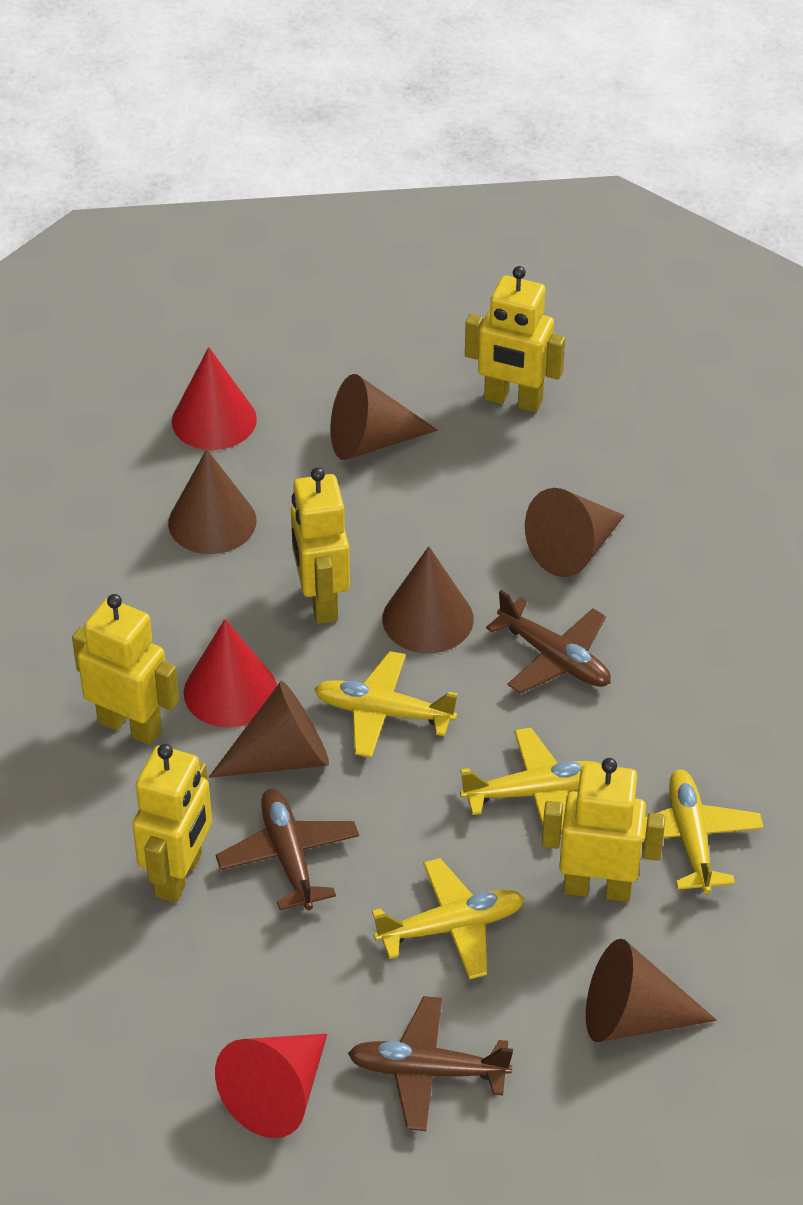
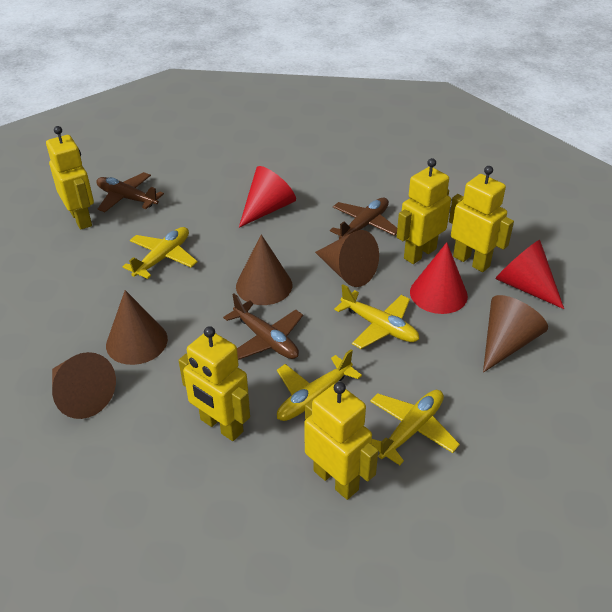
brown cone: 6 -> 5

